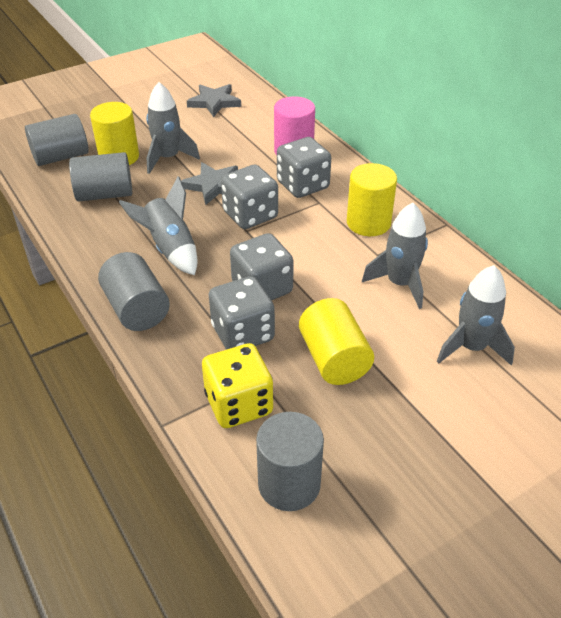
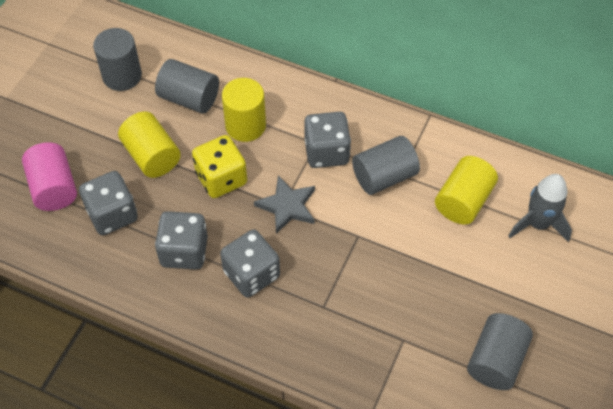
grey rocket: 4 -> 1
grey star: 2 -> 1

